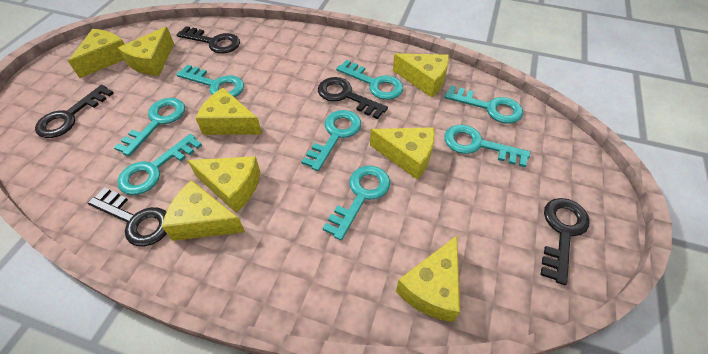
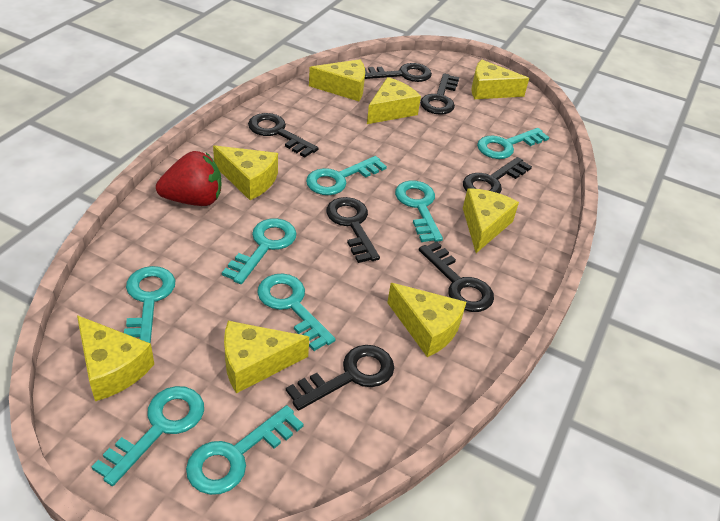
black key: 5 -> 7
red strawberry: 0 -> 1

